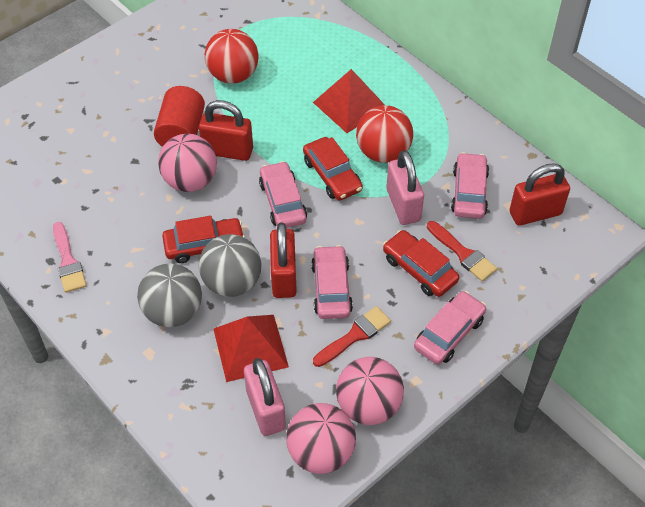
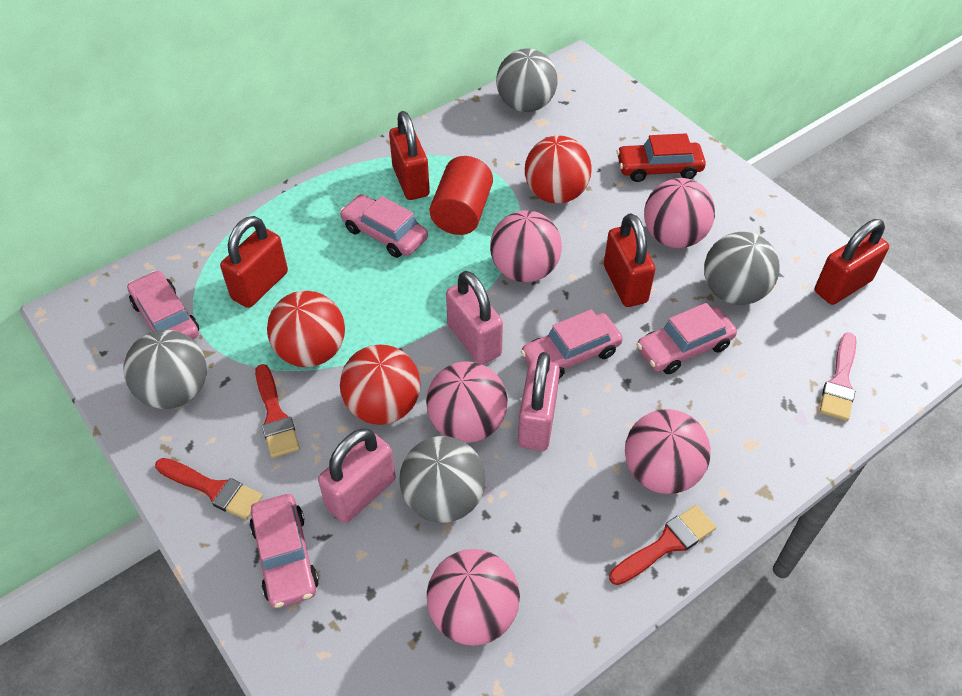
grey ball: 2 -> 4
pink ball: 3 -> 5
pink car: 4 -> 5
pink padlock: 2 -> 3
red ball: 2 -> 3
red brush: 2 -> 3
red car: 3 -> 1
red padlock: 3 -> 4
red pyramid: 2 -> 0

